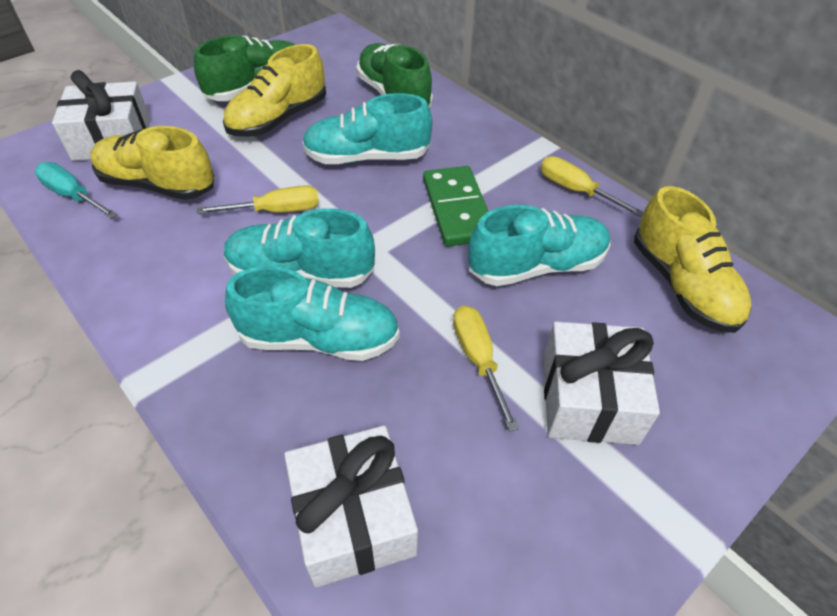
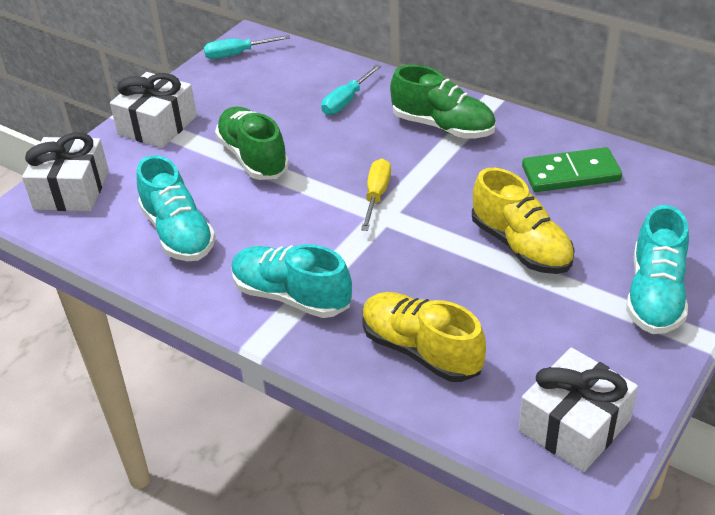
turquoise screwdriver: 1 -> 2
turquoise shoe: 4 -> 3
yellow screwdriver: 3 -> 1
yellow shoe: 3 -> 2

